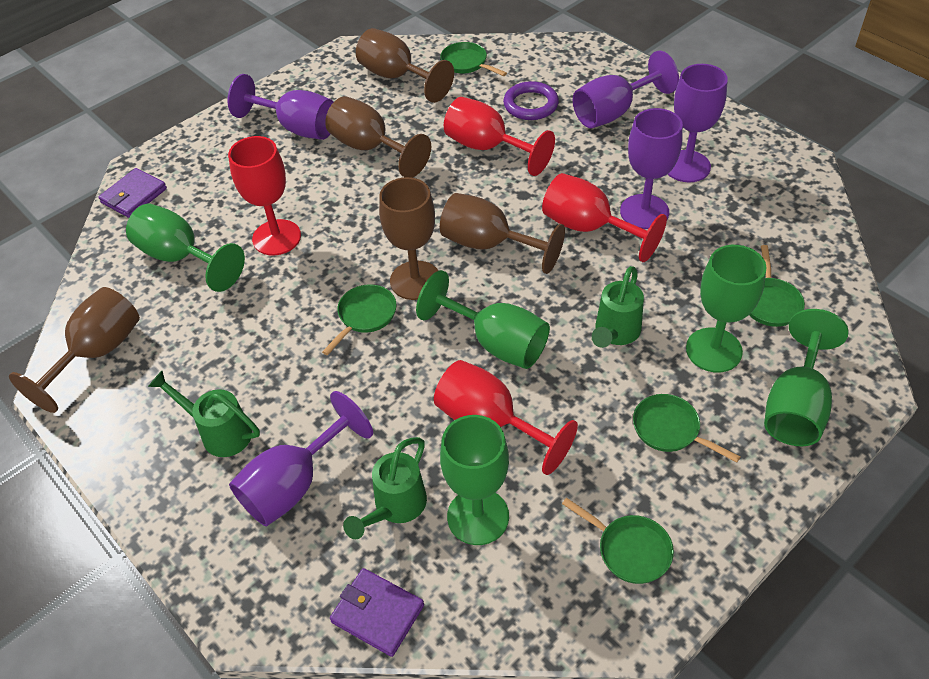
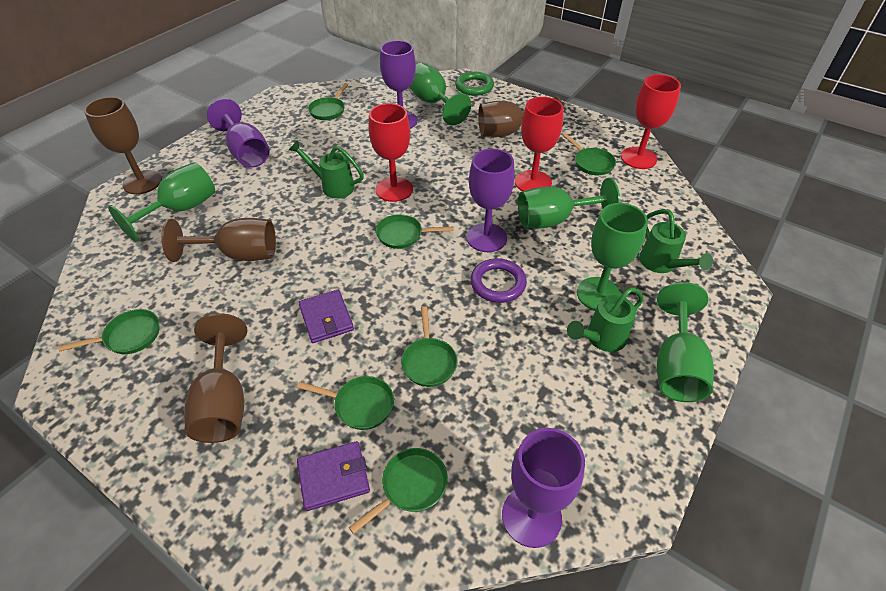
brown goblet: 5 -> 4
green pan: 5 -> 7
green ring: 0 -> 1
purple goblet: 5 -> 4
red goblet: 4 -> 3

